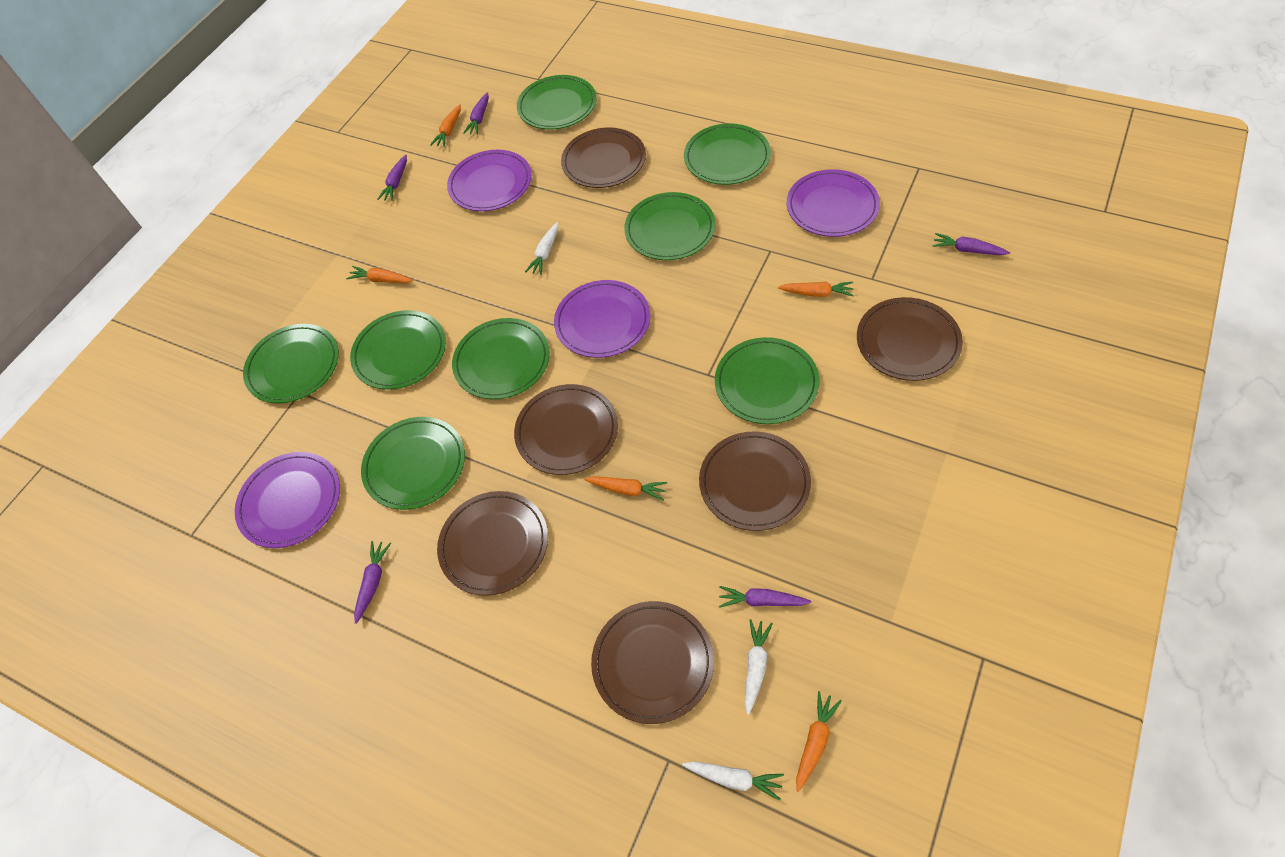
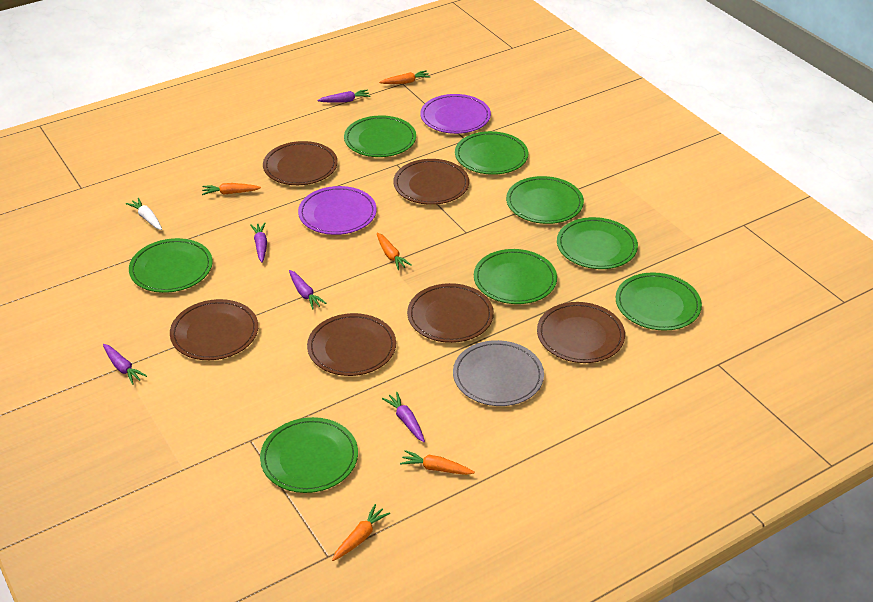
grey plate: 0 -> 1
purple plate: 4 -> 2
white carrot: 3 -> 1

